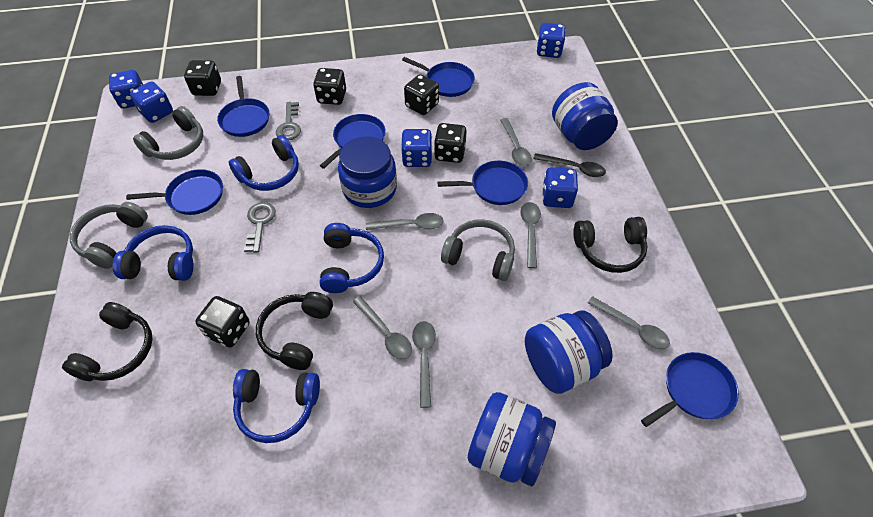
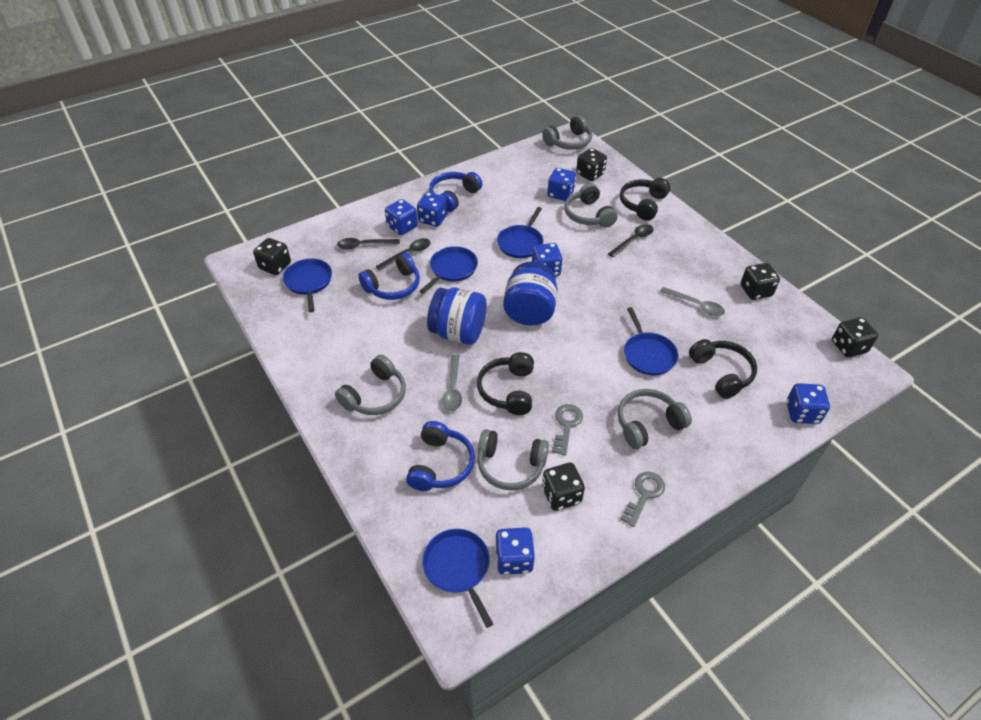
black spoon: 1 -> 3
blue dice: 5 -> 6
blue headphones: 4 -> 3
blue jar: 4 -> 2
blue pan: 6 -> 5
grey headphones: 3 -> 5
grey spoon: 6 -> 2

